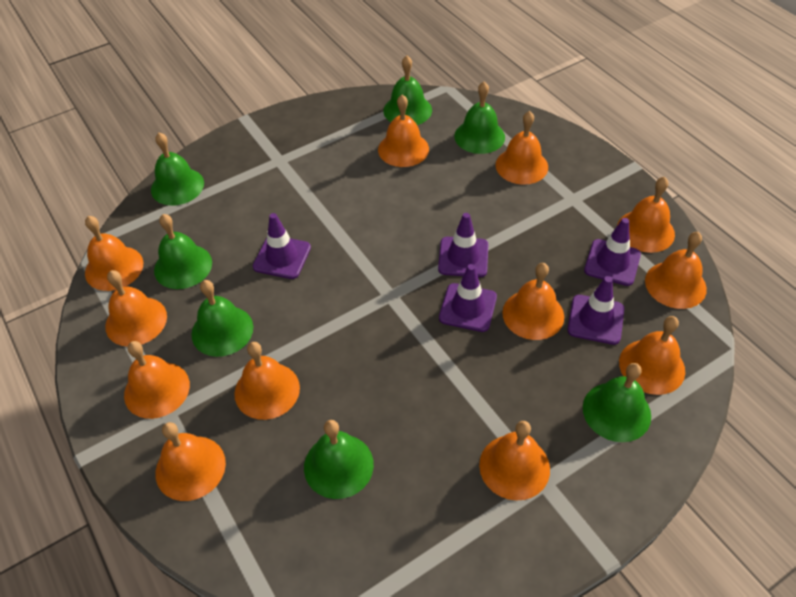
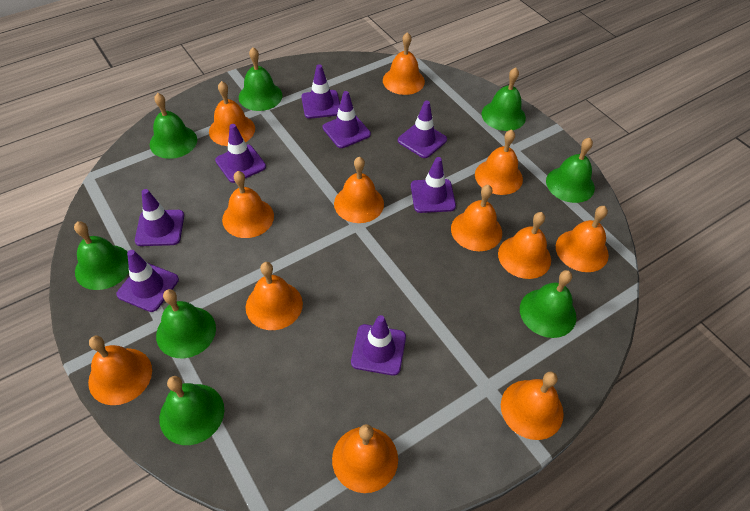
green bell: 7 -> 8
purple traffic cone: 5 -> 8

